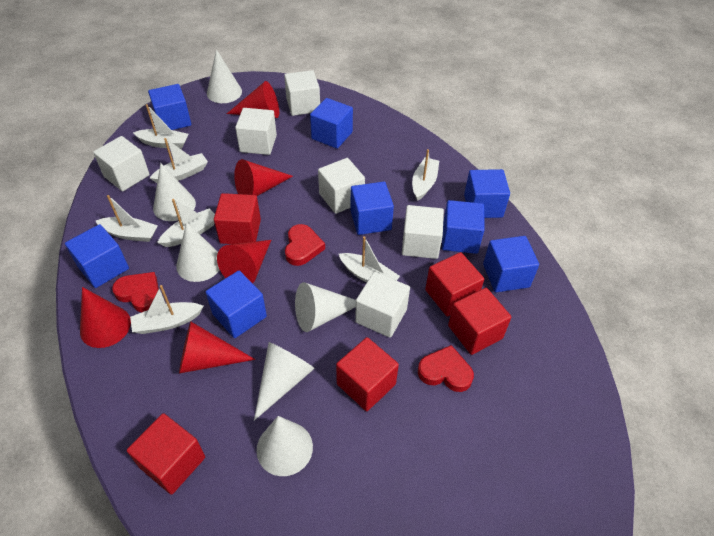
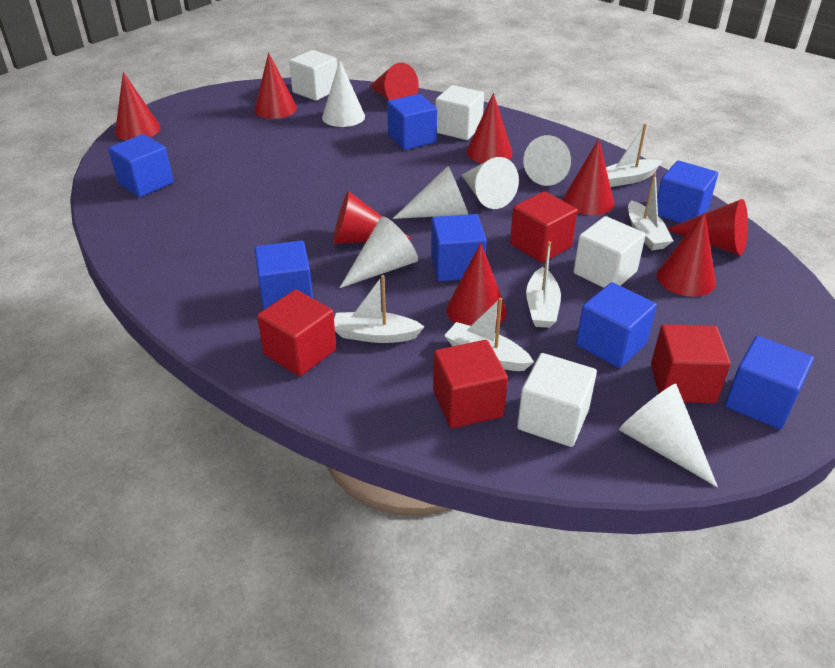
blue cube: 8 -> 7
red cone: 5 -> 9
red cube: 5 -> 4
red heart: 3 -> 0
white boat: 7 -> 5
white cube: 6 -> 4

